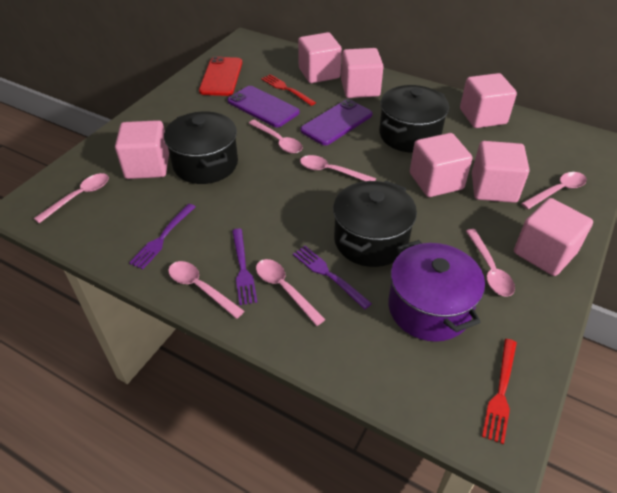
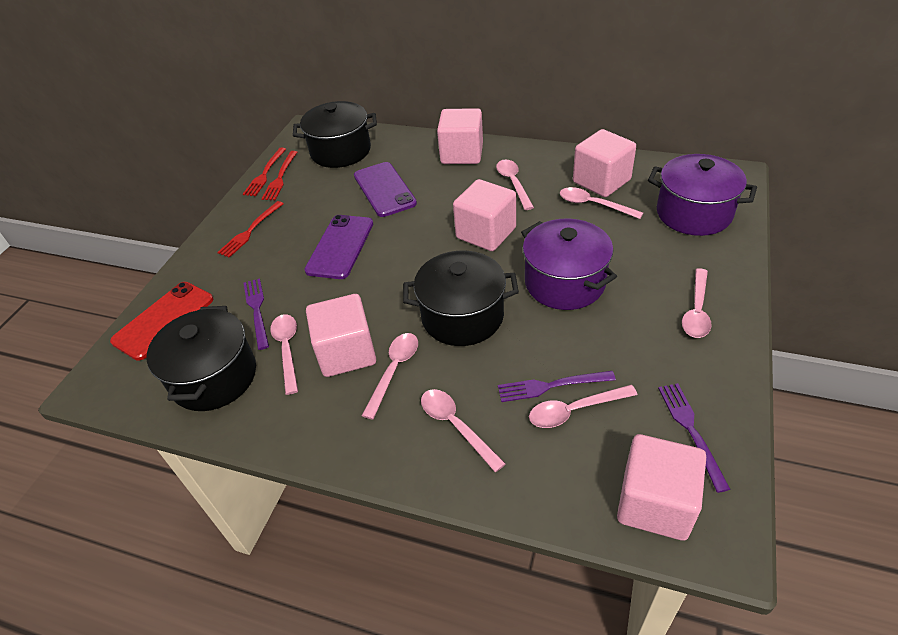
pink cube: 7 -> 5
purple pot: 1 -> 2
red fork: 2 -> 3

